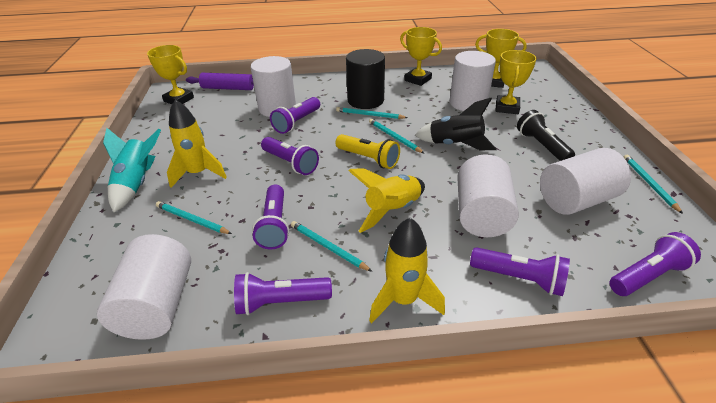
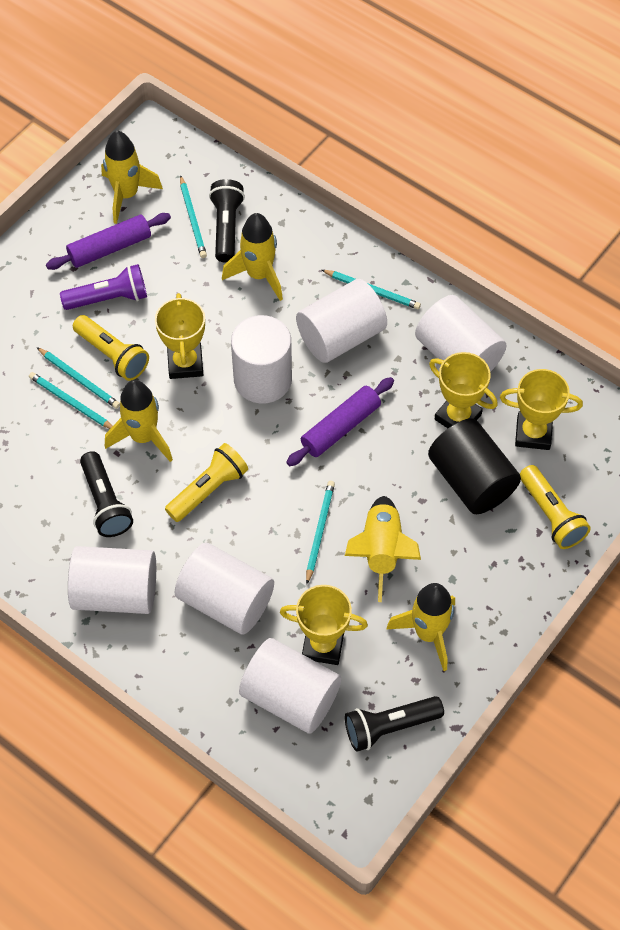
black flashlight: 1 -> 3
black rocket: 1 -> 0
purple flashlight: 6 -> 1
purple rolling pin: 1 -> 2
turquoise rocket: 1 -> 0
white cylinder: 5 -> 6
yellow flashlight: 1 -> 3
yellow rocket: 3 -> 5

